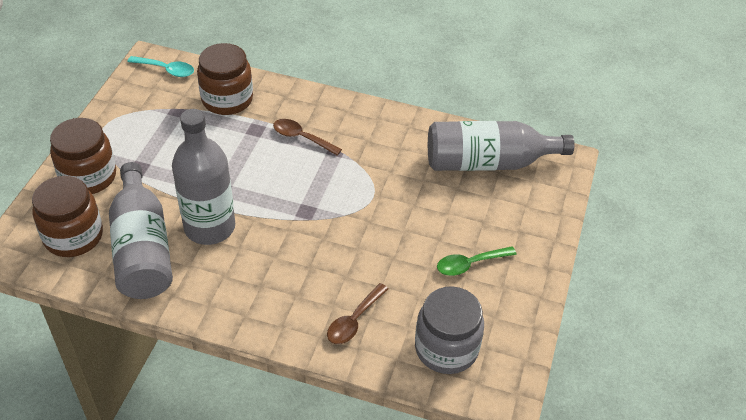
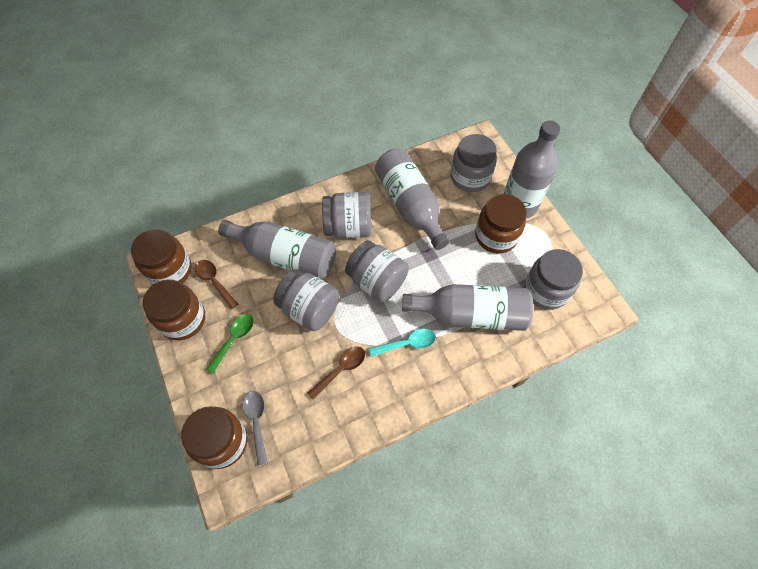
brown jar: 3 -> 4
grey bottle: 3 -> 4
grey jar: 1 -> 5
grey spoon: 0 -> 1

